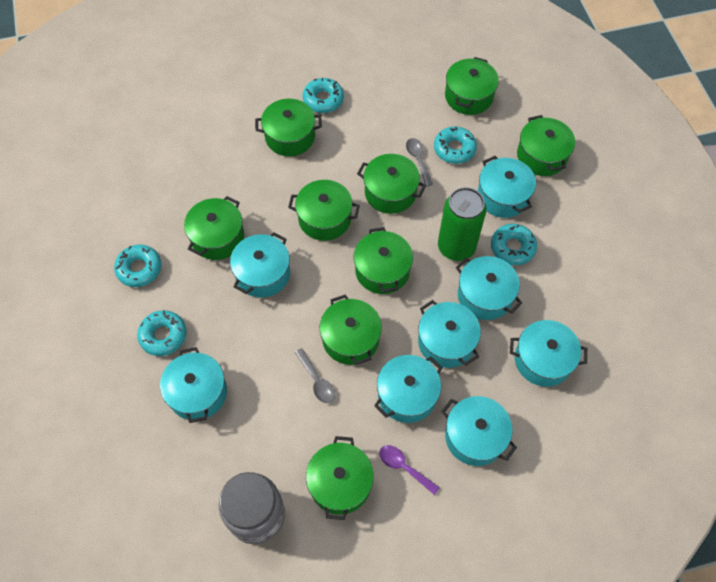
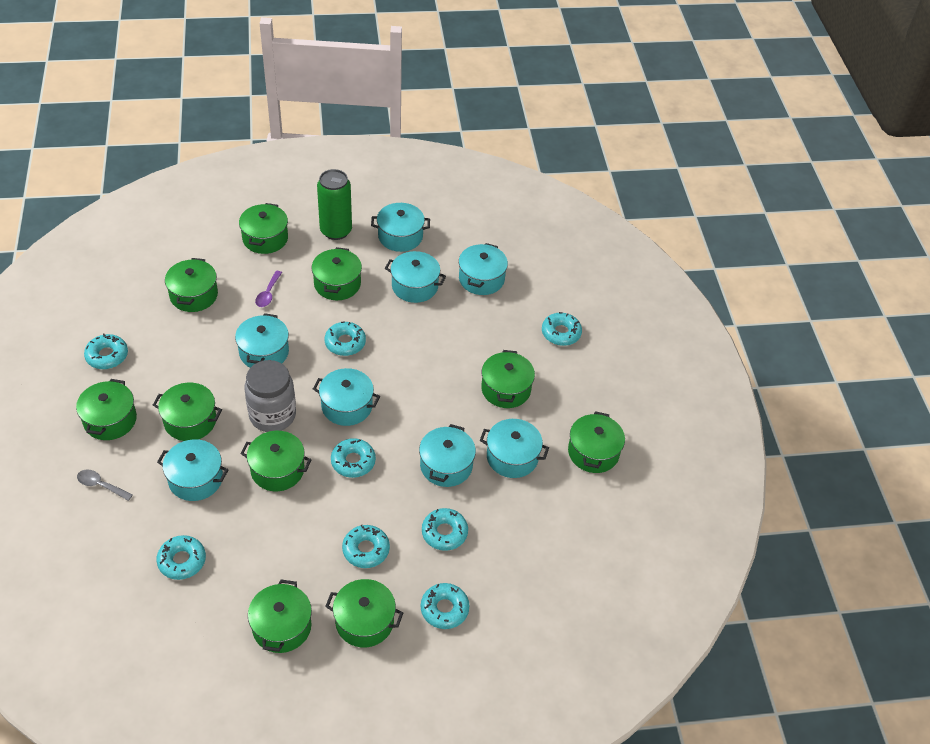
green pot: 9 -> 10
grey spoon: 2 -> 1
turquoise donut: 5 -> 8

